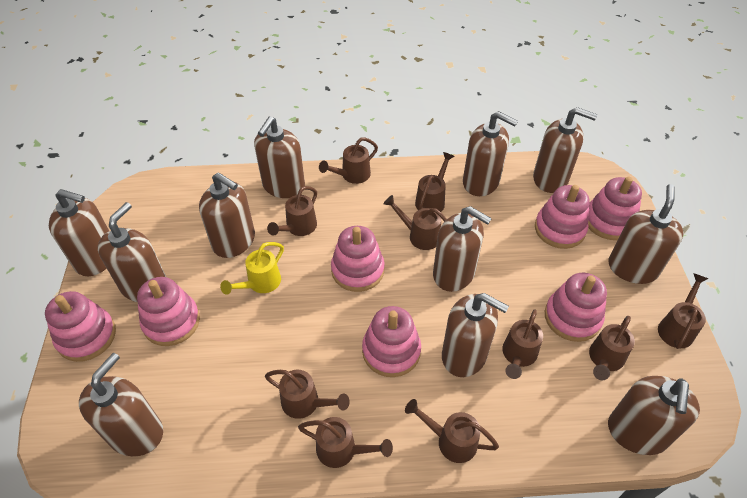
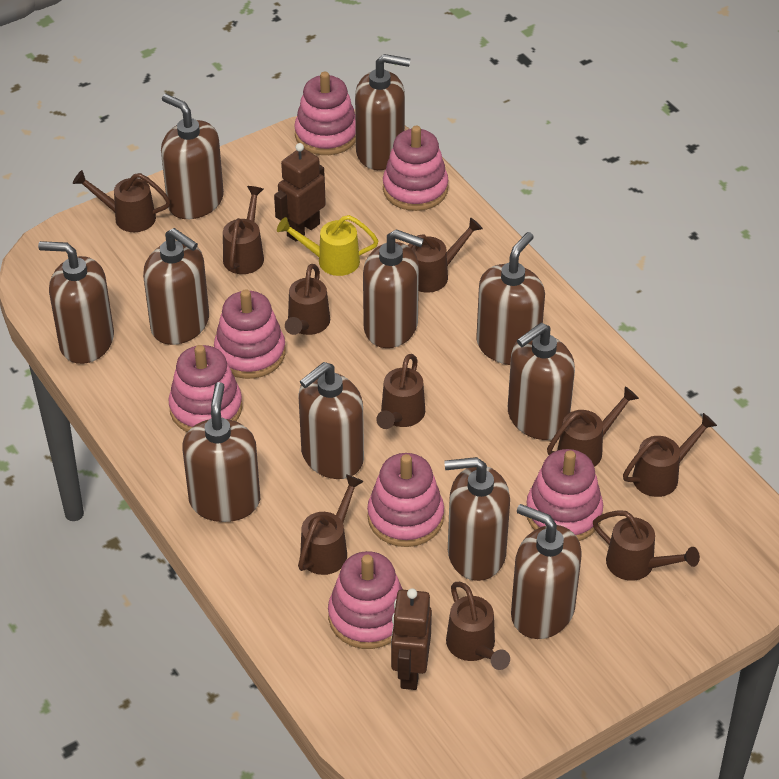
brown robot: 0 -> 2

